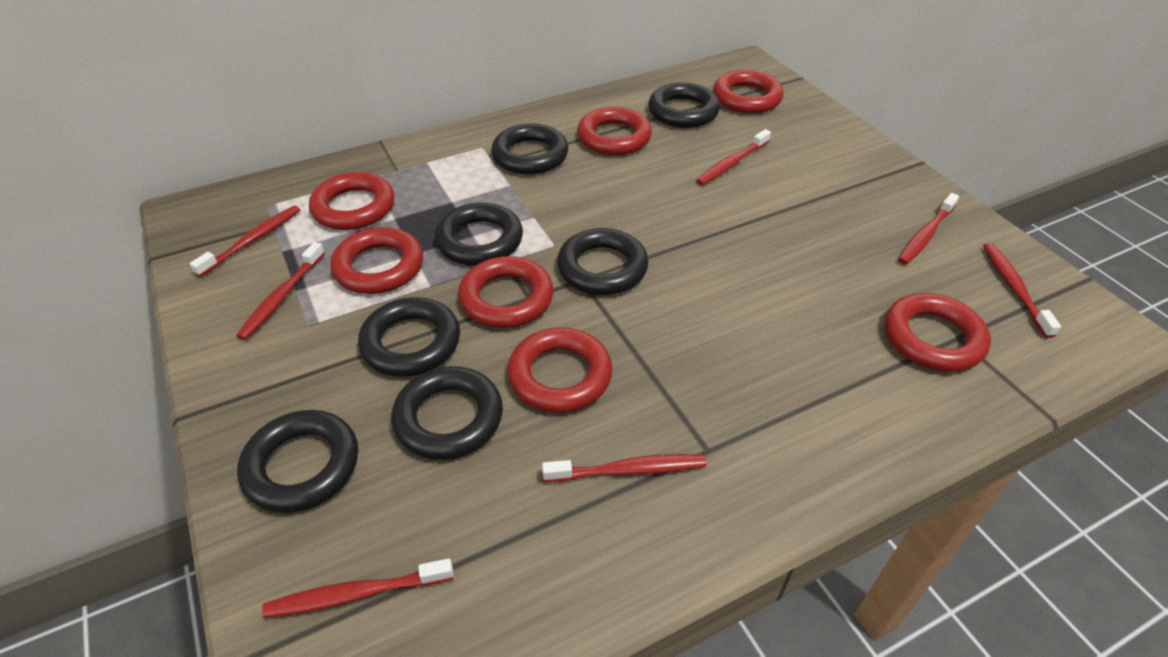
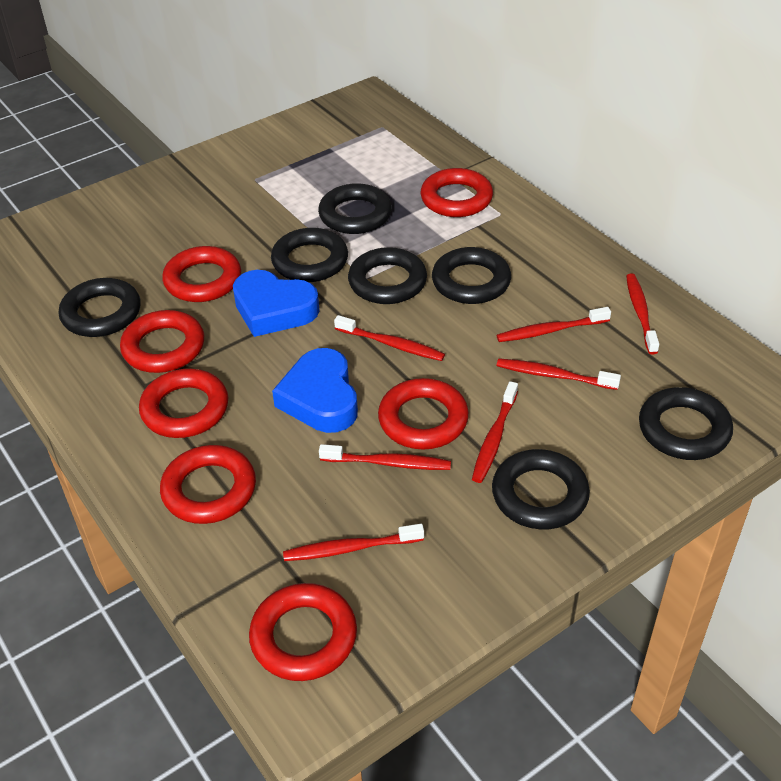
blue heart: 0 -> 2

